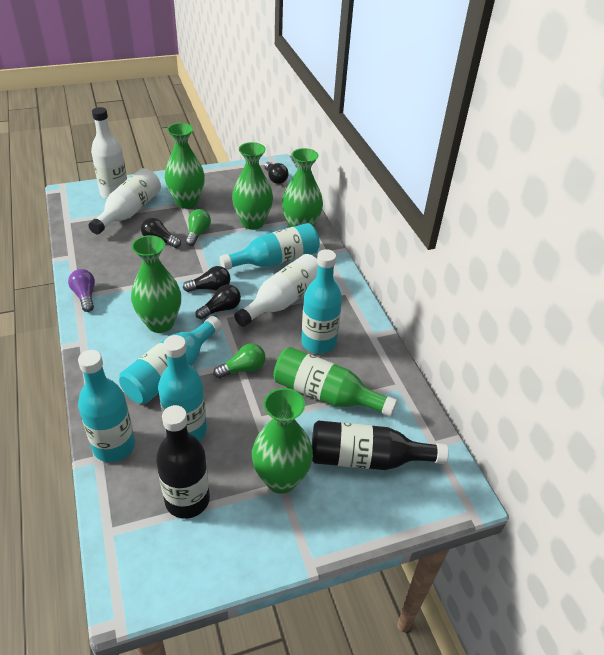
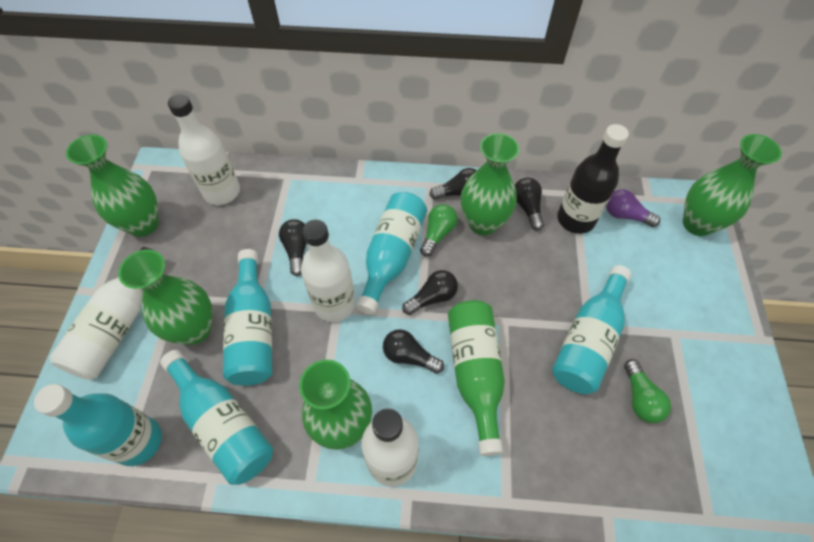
black bottle: 2 -> 1
black light bulb: 4 -> 5
white bottle: 3 -> 4

